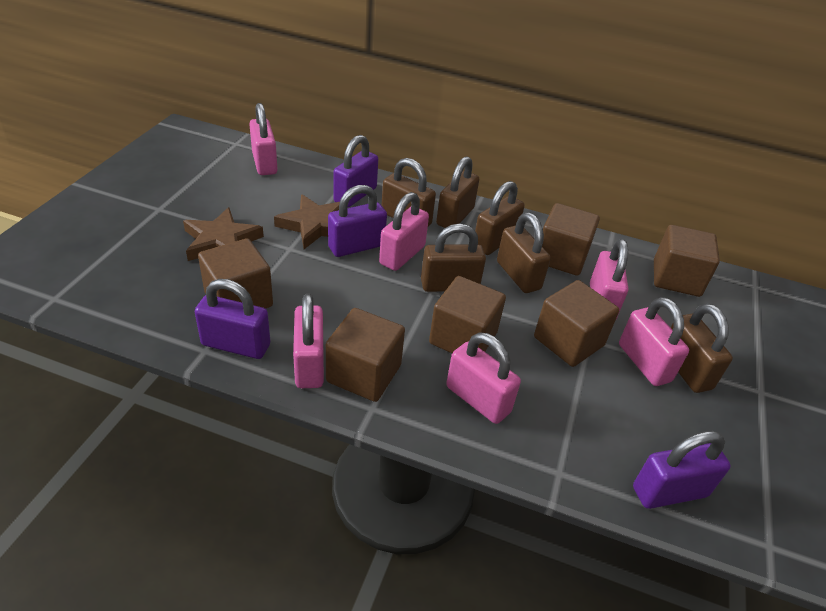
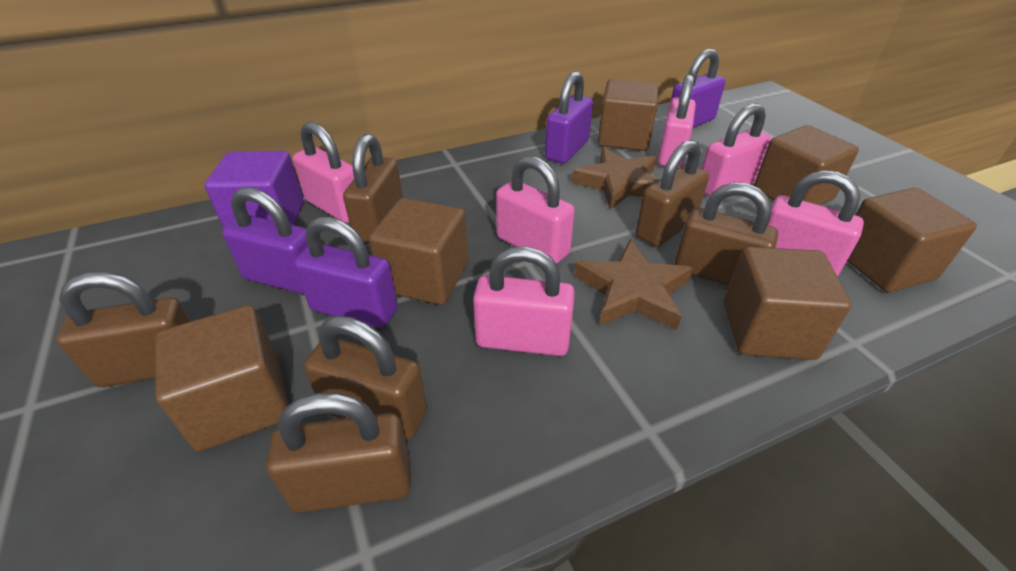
purple cube: 0 -> 1

